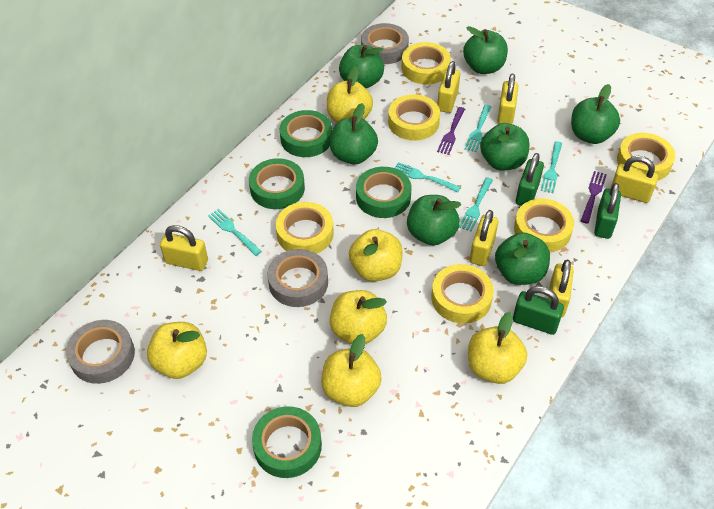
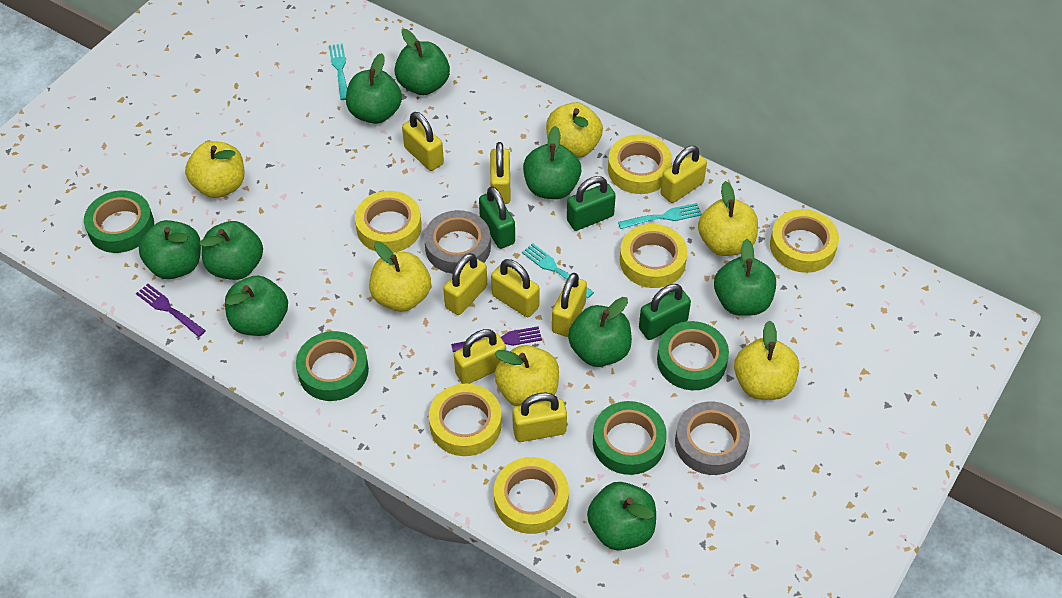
green apple: 7 -> 9
grey tape: 3 -> 2
turquoise fork: 5 -> 3
yellow padlock: 6 -> 8

